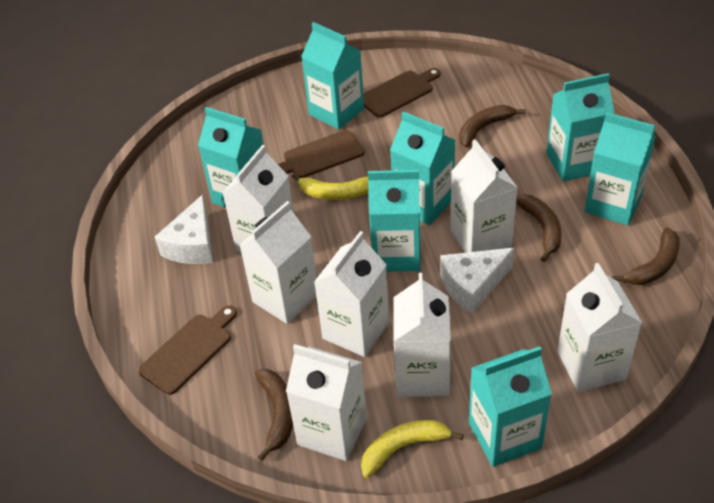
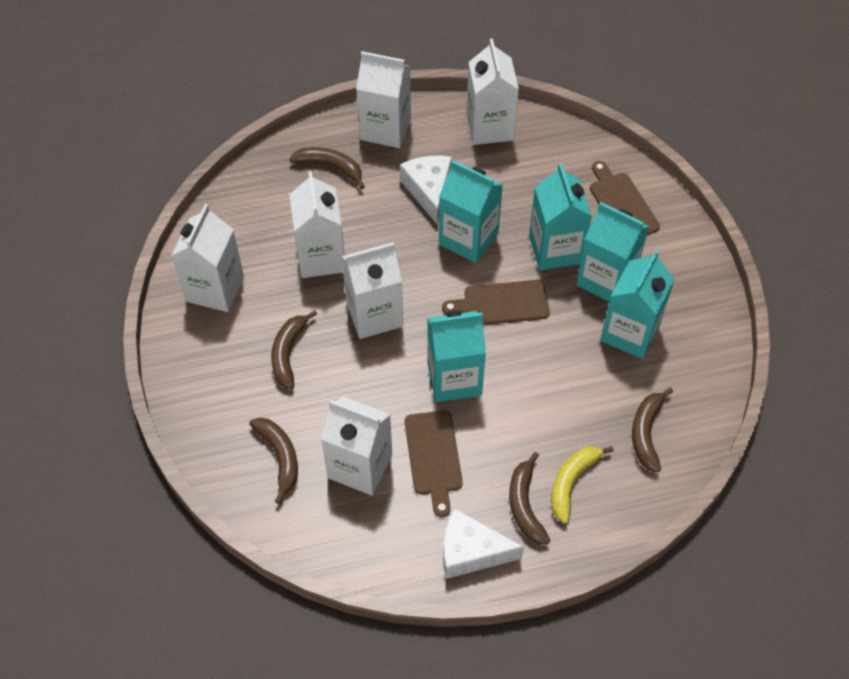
brown banana: 4 -> 5
turquoise carton: 7 -> 5
white carton: 7 -> 6
yellow banana: 2 -> 1

